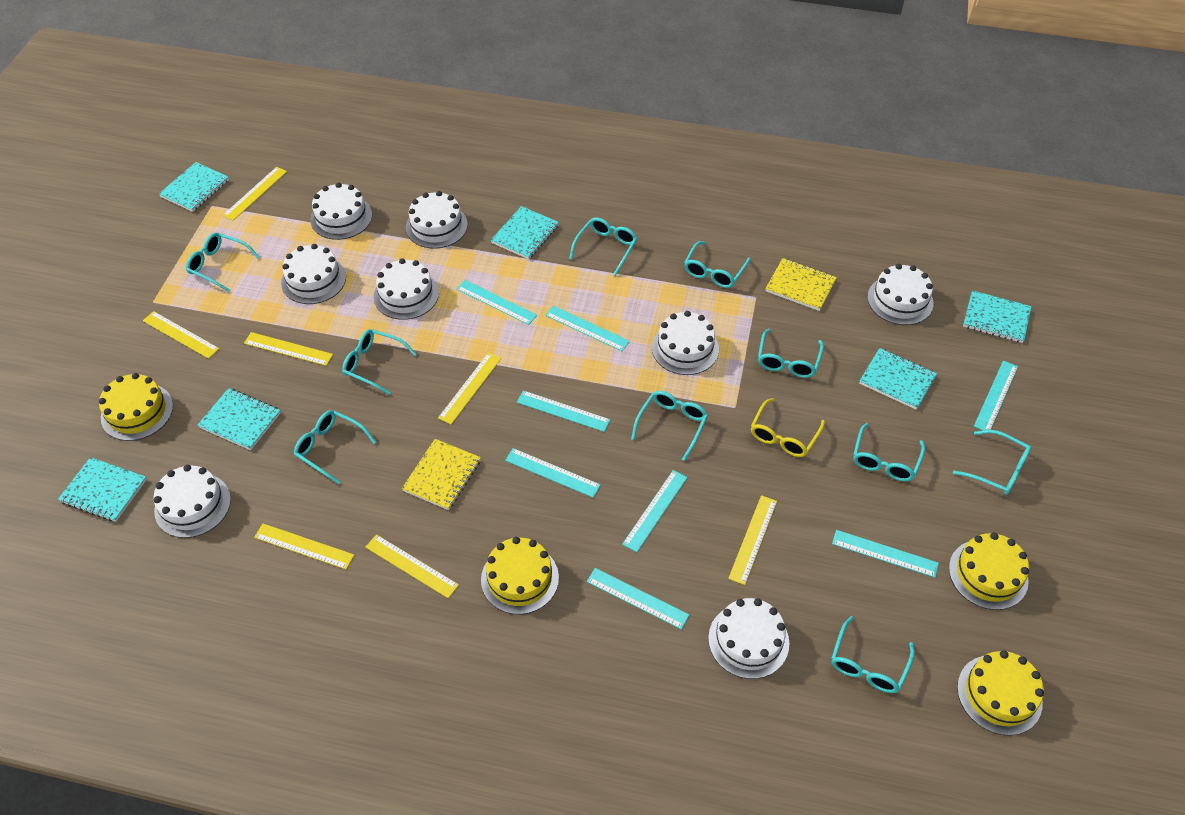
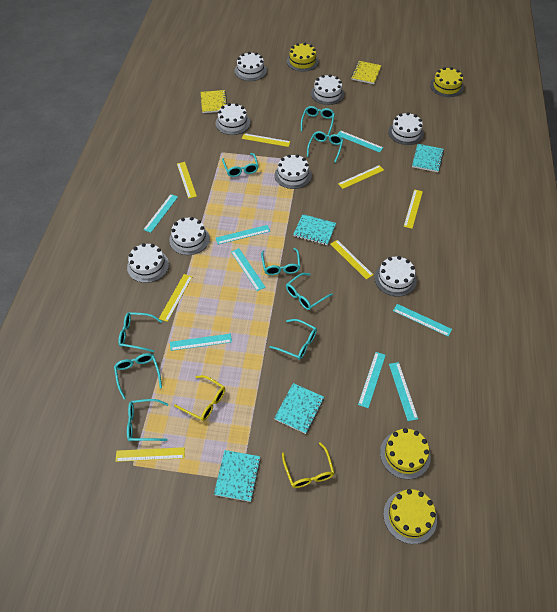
turquoise glasses: 10 -> 9
turquoise notebook: 6 -> 4
yellow glasses: 1 -> 2

